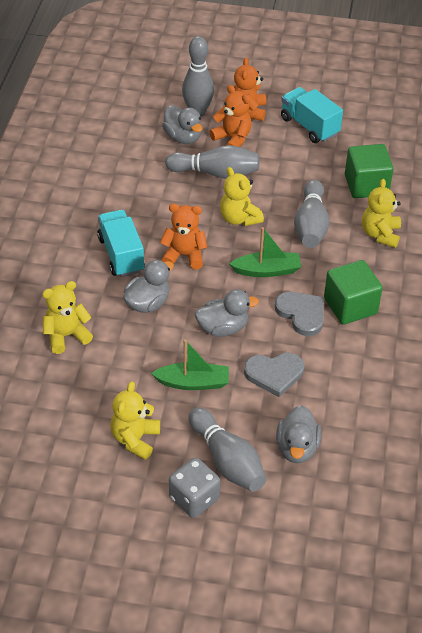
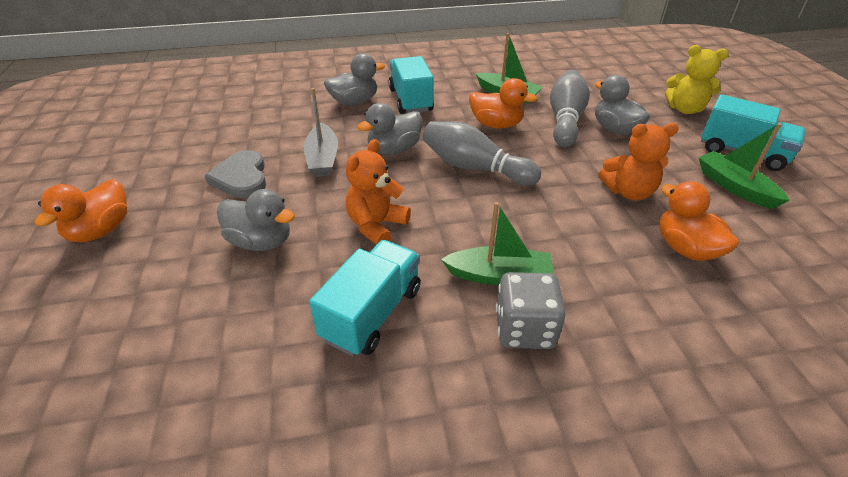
green boat: 2 -> 3
green cube: 2 -> 0
grey boat: 0 -> 1
grey bowling pin: 4 -> 2
grey heart: 2 -> 1
orange duck: 0 -> 3
orange teddy bear: 3 -> 2
turquoise truck: 2 -> 3
yellow teddy bear: 4 -> 1

